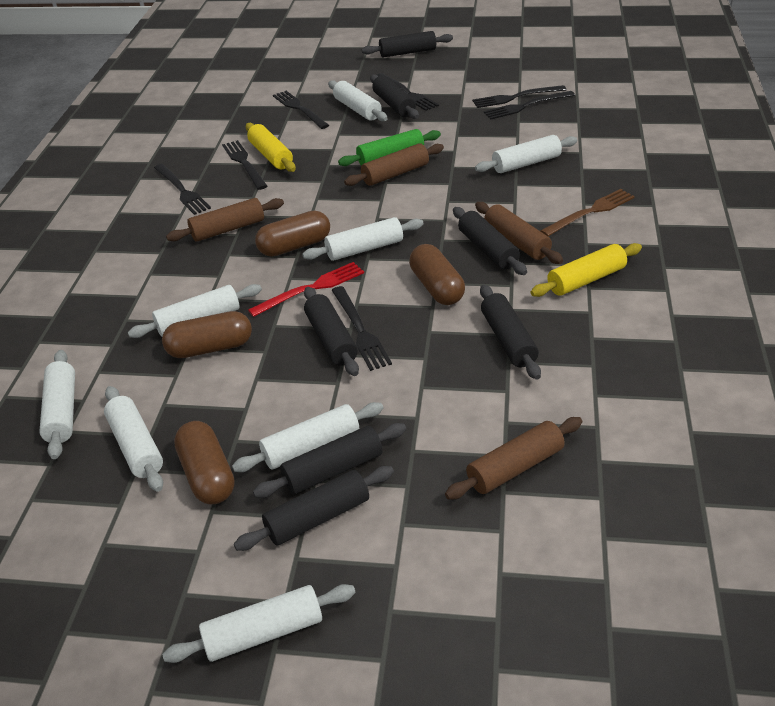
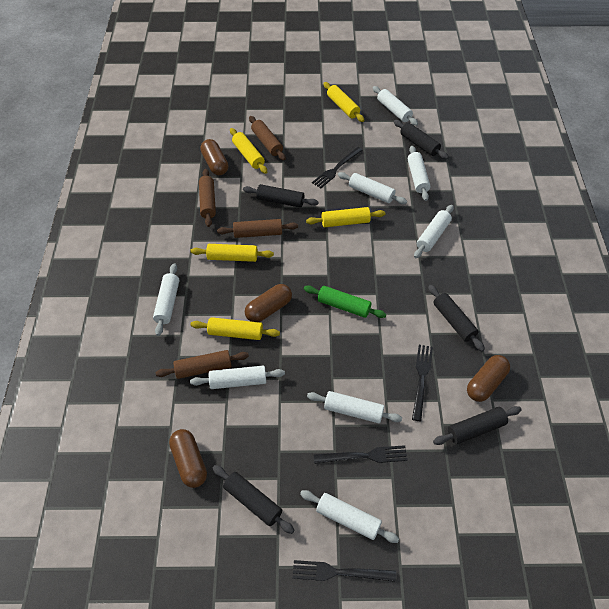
black fork: 7 -> 4
black rolling pin: 7 -> 5
brown fork: 1 -> 0
red fork: 1 -> 0
yellow rolling pin: 2 -> 5

